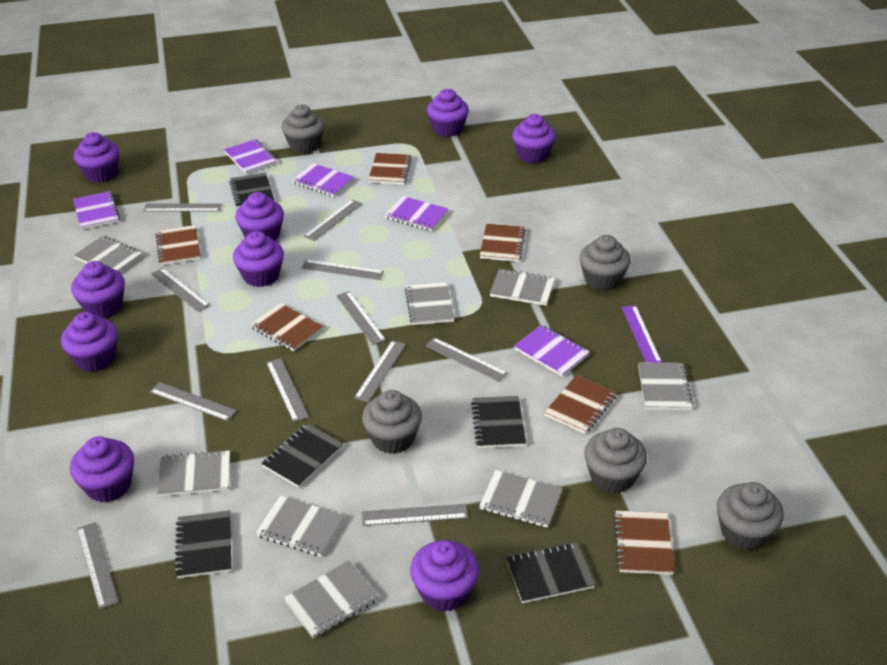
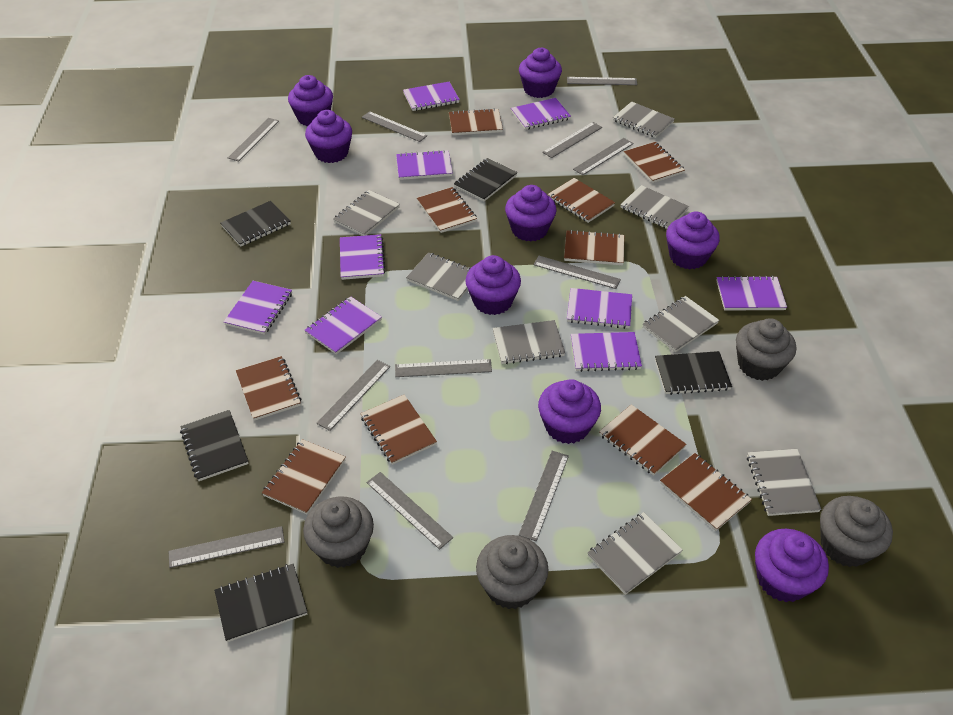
brown notebook: 6 -> 10
grey cupcake: 5 -> 4
purple cupcake: 9 -> 8
purple notebook: 5 -> 9
purple ruler: 1 -> 0

